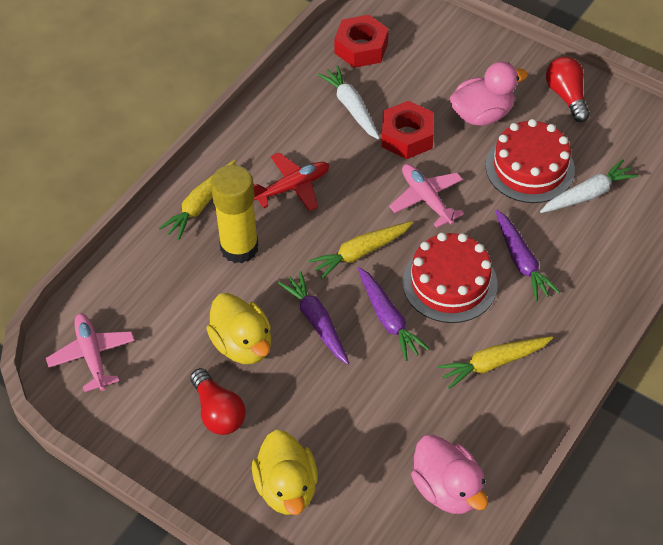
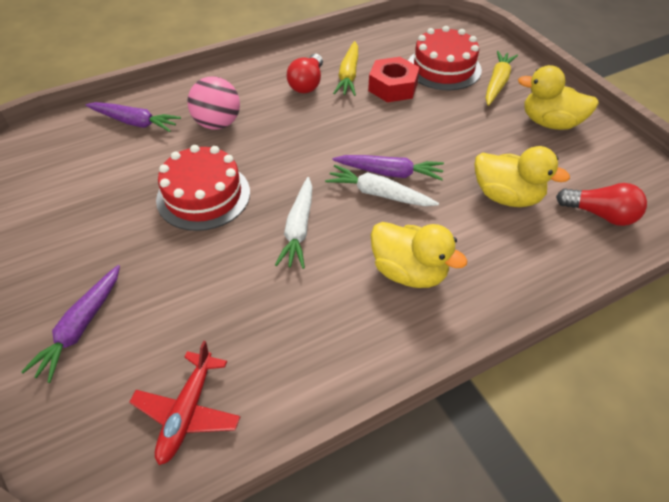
pink ball: 0 -> 1
pink duck: 2 -> 0
pink plane: 2 -> 0
red nut: 2 -> 1
yellow carrot: 3 -> 2
yellow duck: 2 -> 3
yellow glue stick: 1 -> 0

